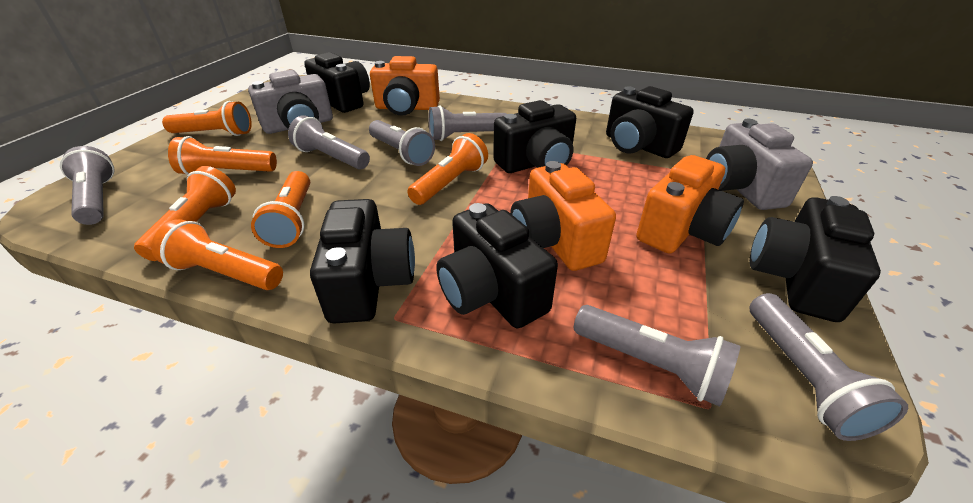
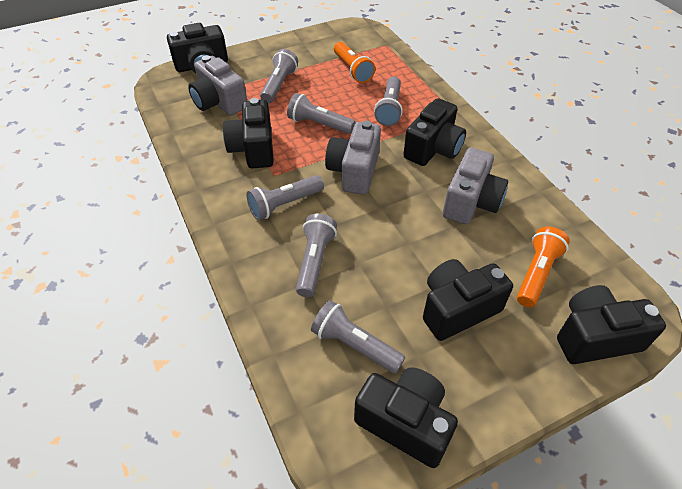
grey camera: 2 -> 3
orange camera: 3 -> 0
orange flashlight: 6 -> 2

